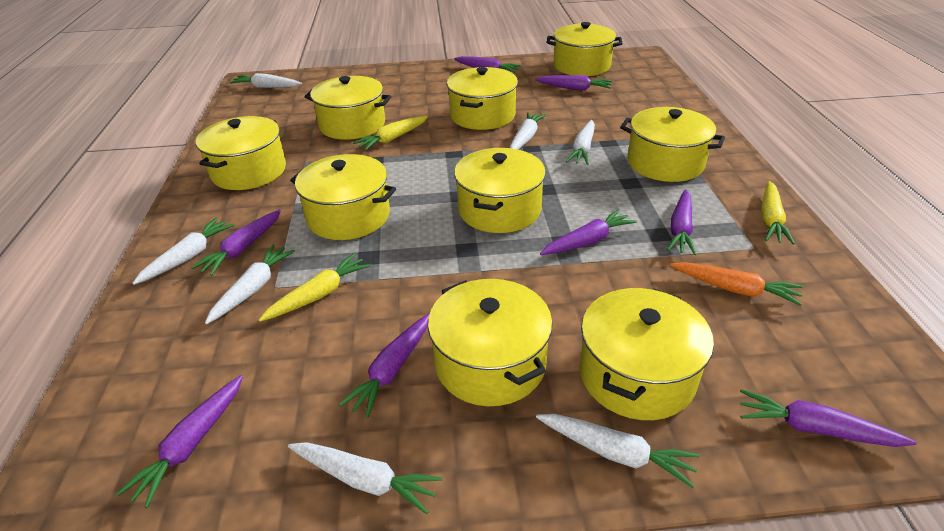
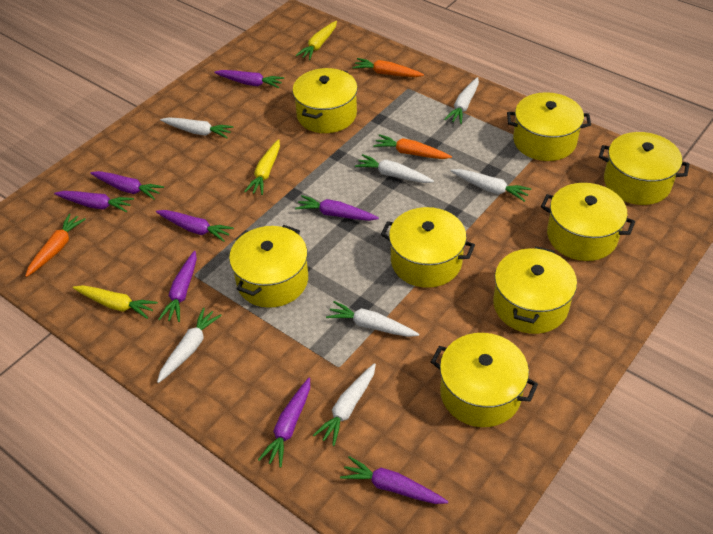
orange carrot: 1 -> 3
yellow pot: 9 -> 8

